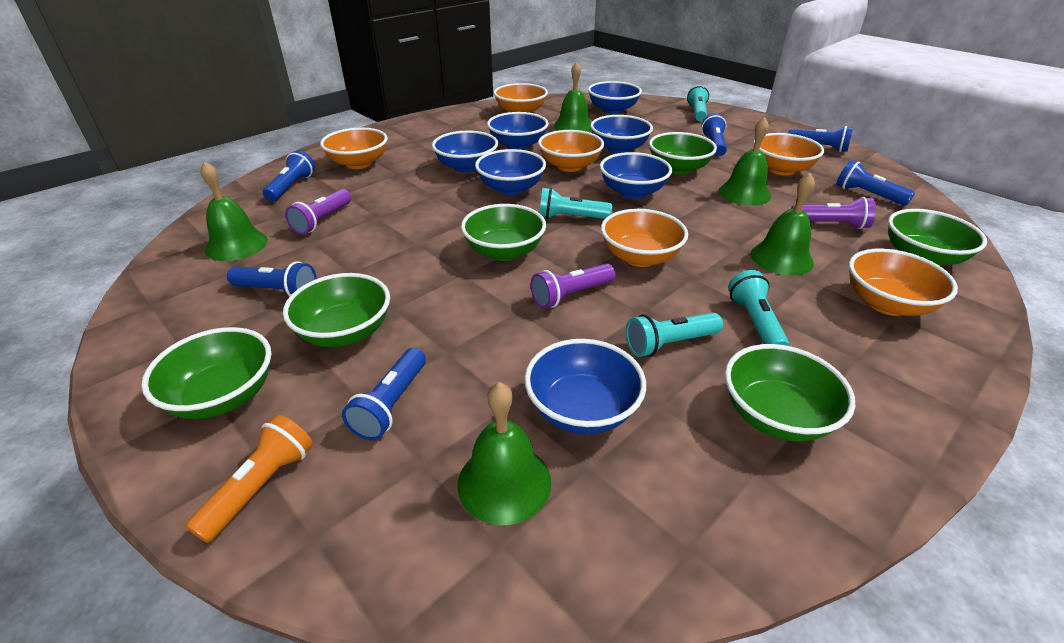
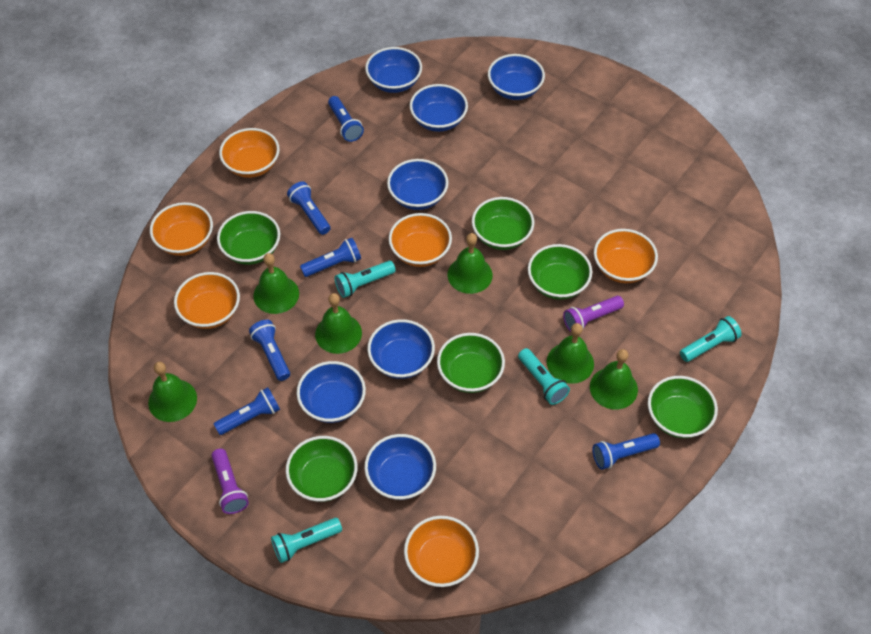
green bell: 5 -> 6
orange flashlight: 1 -> 0
purple flashlight: 3 -> 2

